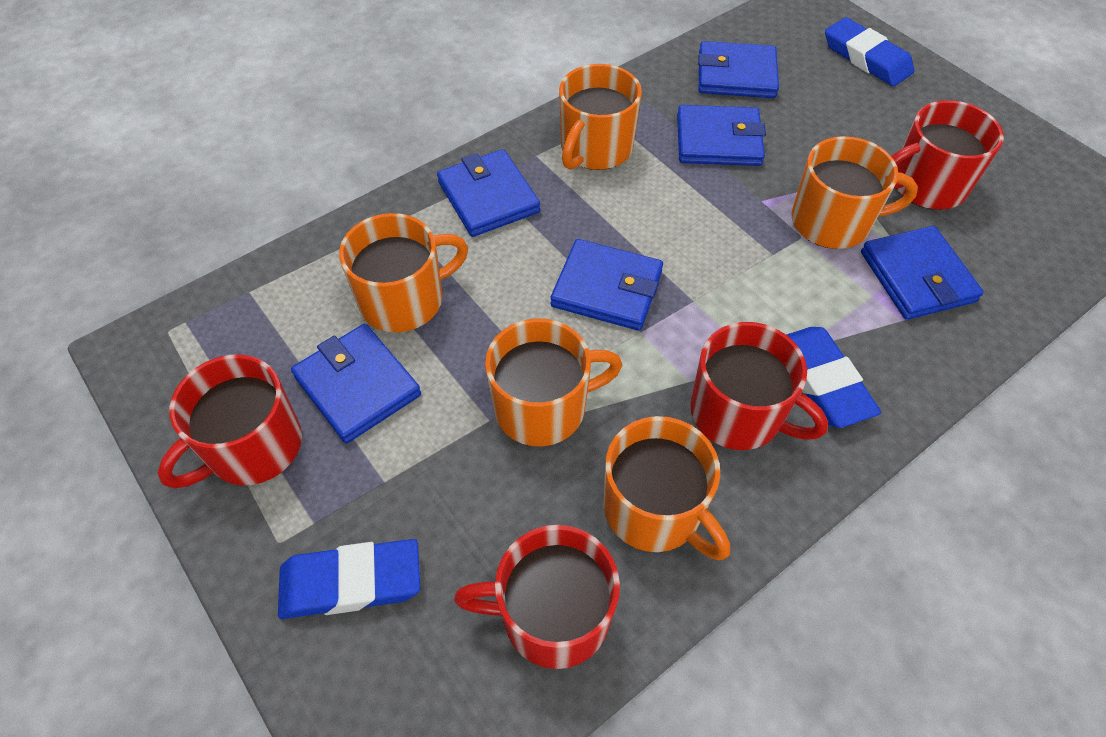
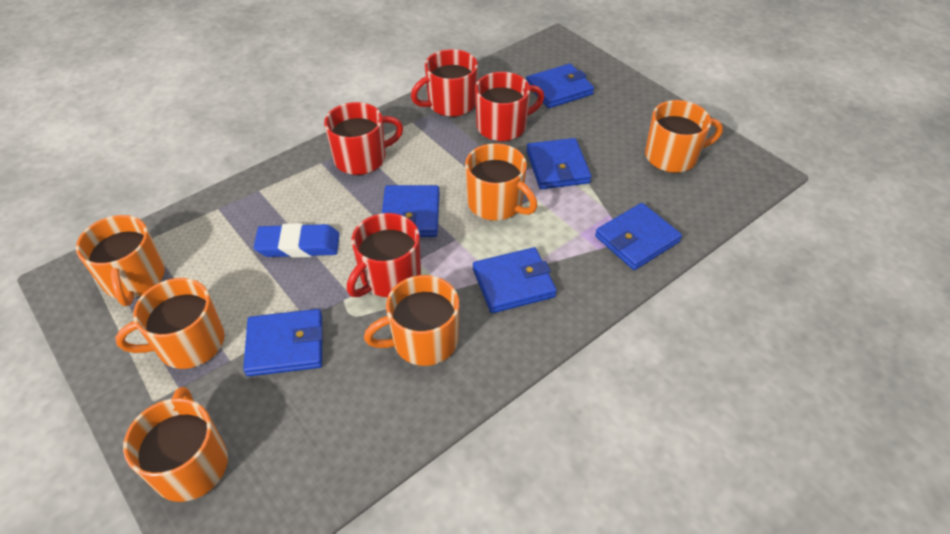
blue eraser: 3 -> 1
orange mug: 5 -> 6

